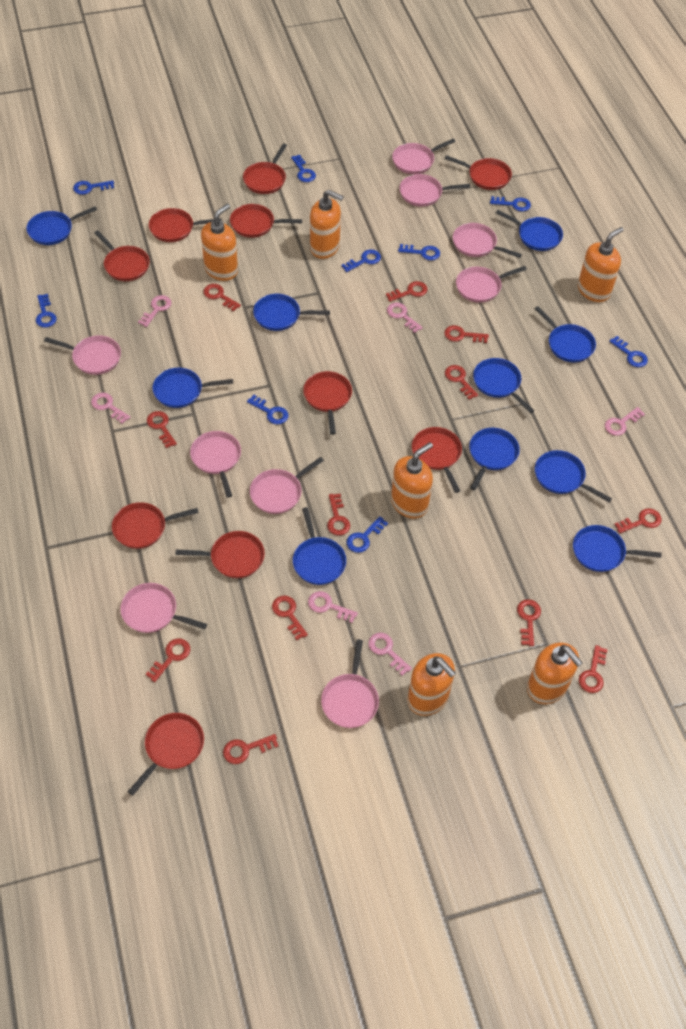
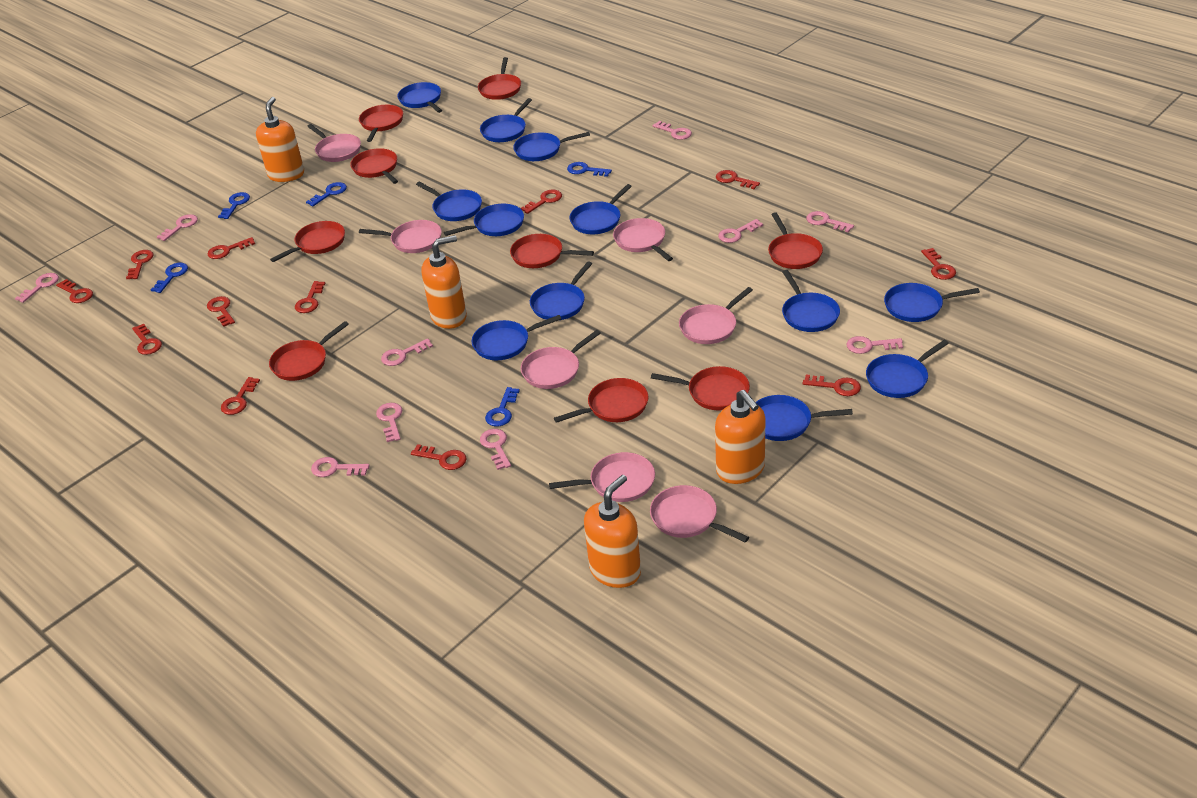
blue key: 9 -> 5
blue pan: 10 -> 12
orange soap dispenser: 6 -> 4
pink key: 6 -> 10
pink pan: 9 -> 7
red pan: 10 -> 9

